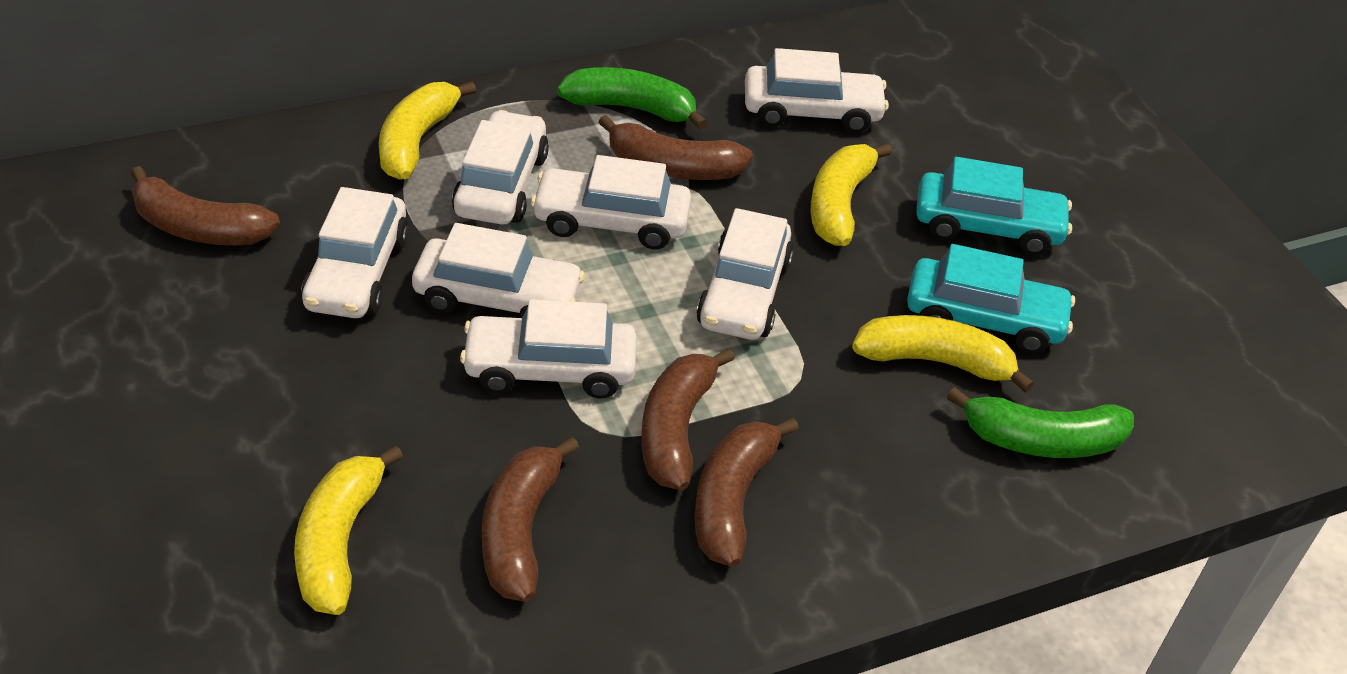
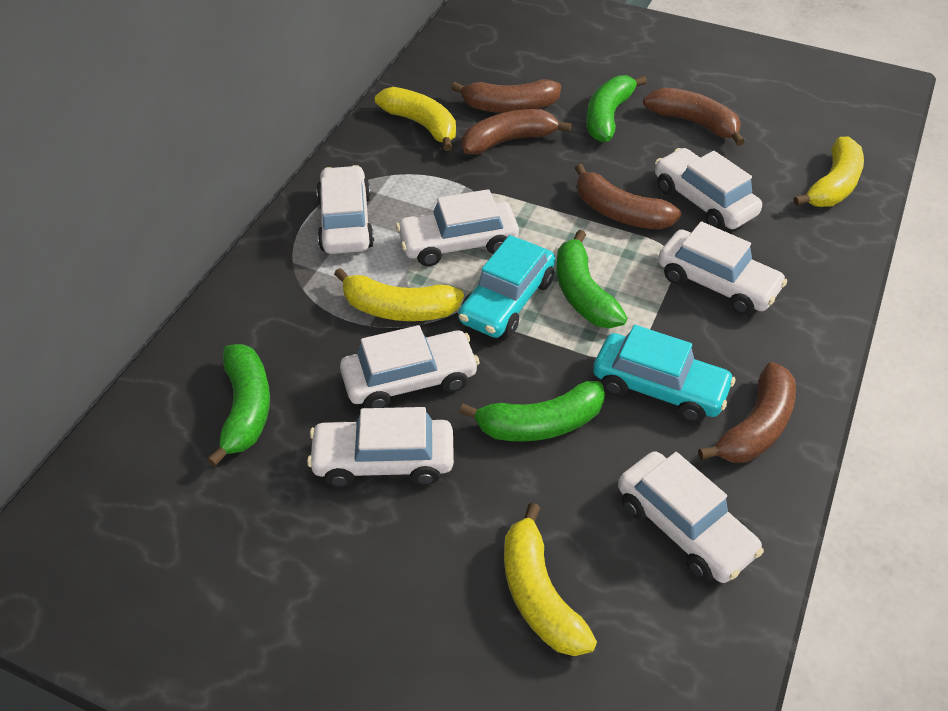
green banana: 2 -> 4

